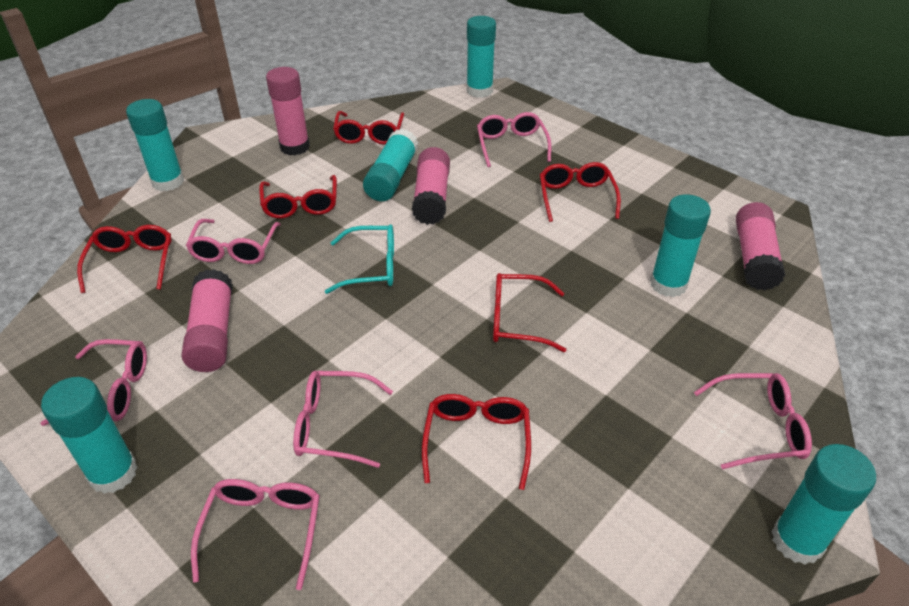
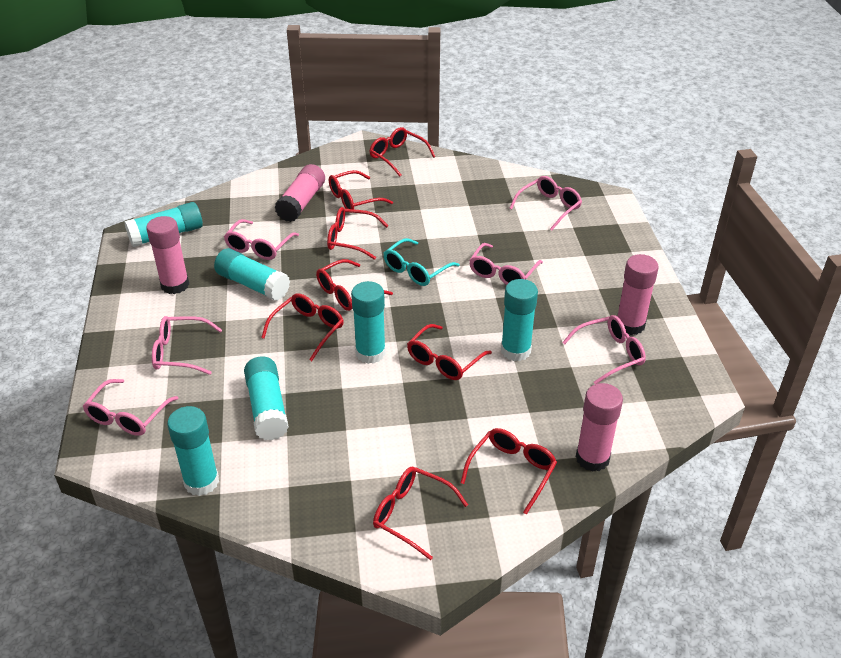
red glasses: 6 -> 8

